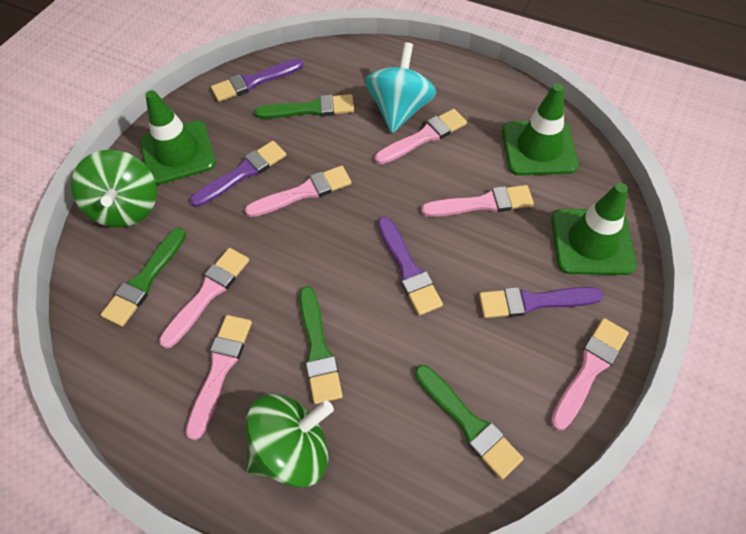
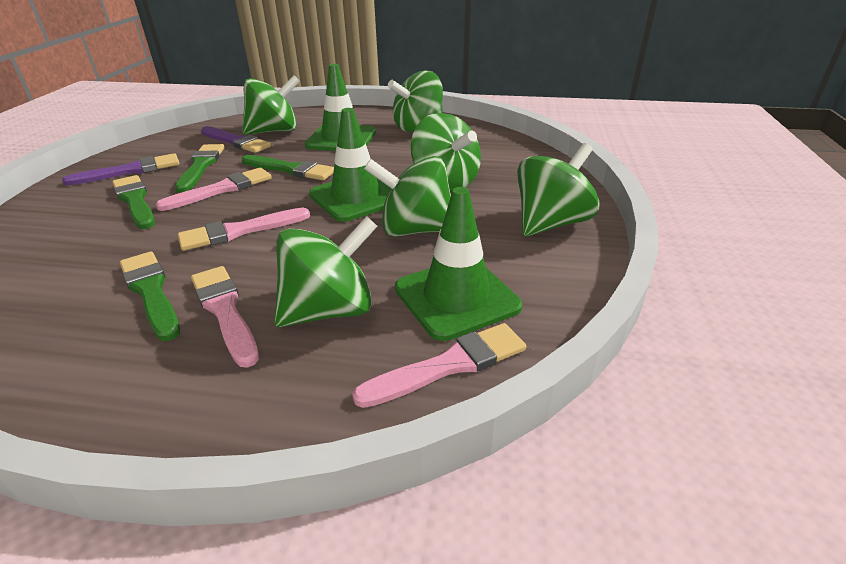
green spinning top: 2 -> 6
pink brush: 6 -> 4
purple brush: 4 -> 2
turquoise spinning top: 1 -> 0

